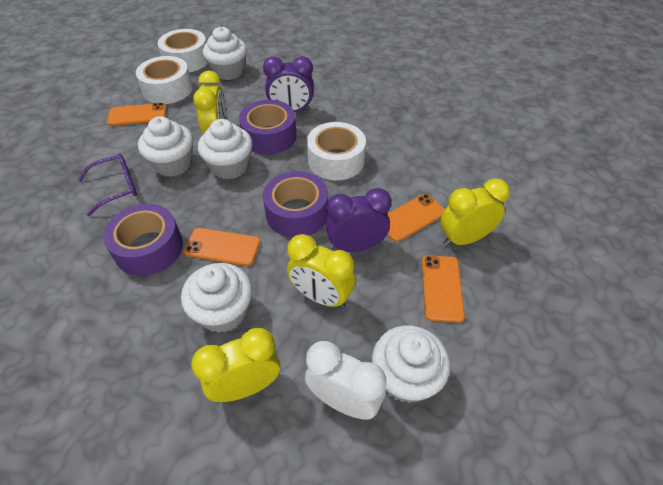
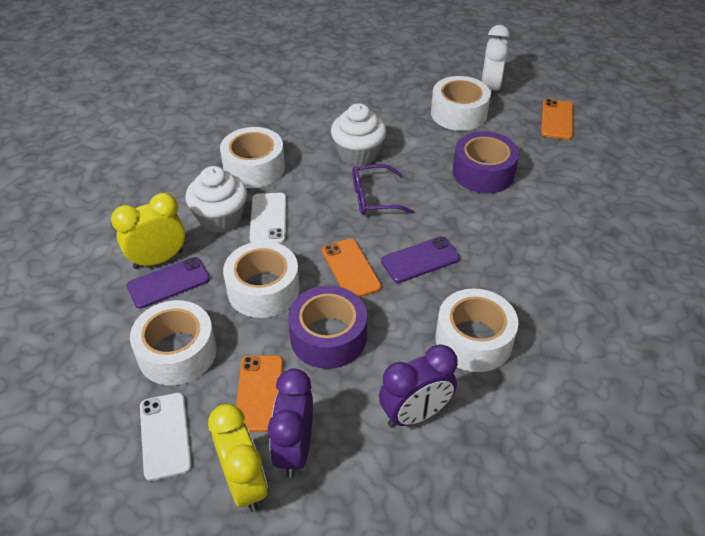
orange phone: 4 -> 3
purple phone: 0 -> 2
purple tape: 3 -> 2
white cupcake: 5 -> 2
white phone: 0 -> 2
white tape: 3 -> 5
yellow clock: 4 -> 2

